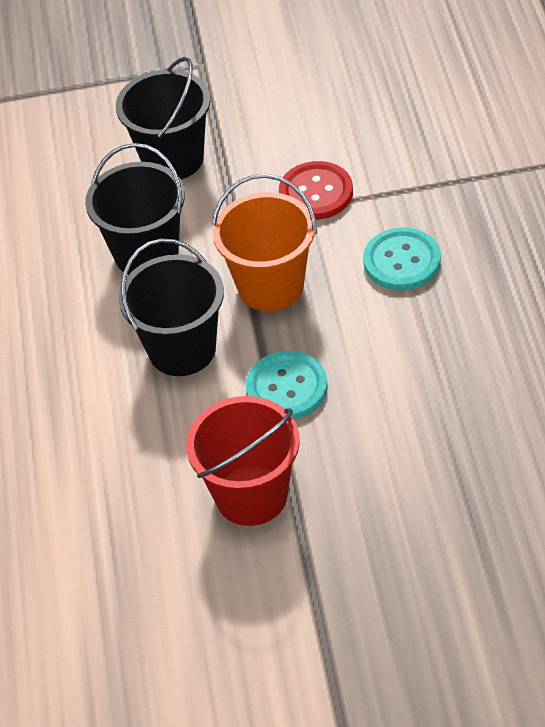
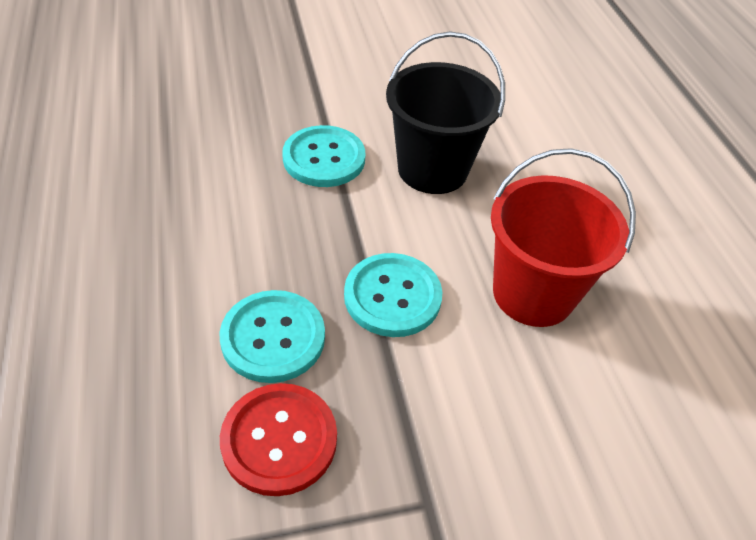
black bucket: 3 -> 1
orange bucket: 1 -> 0
turquoise button: 2 -> 3

